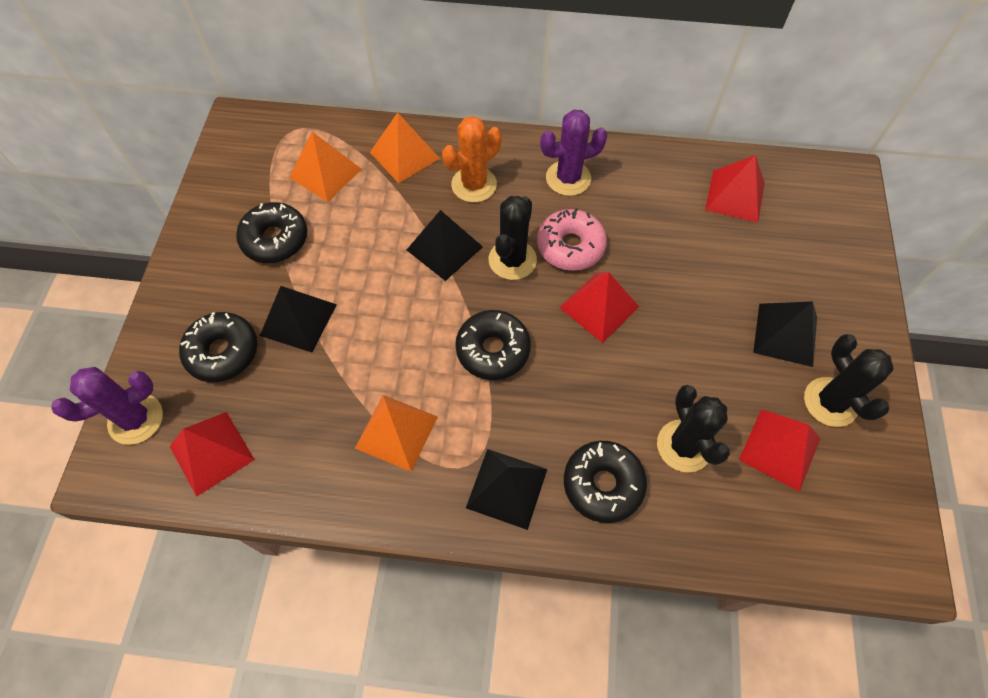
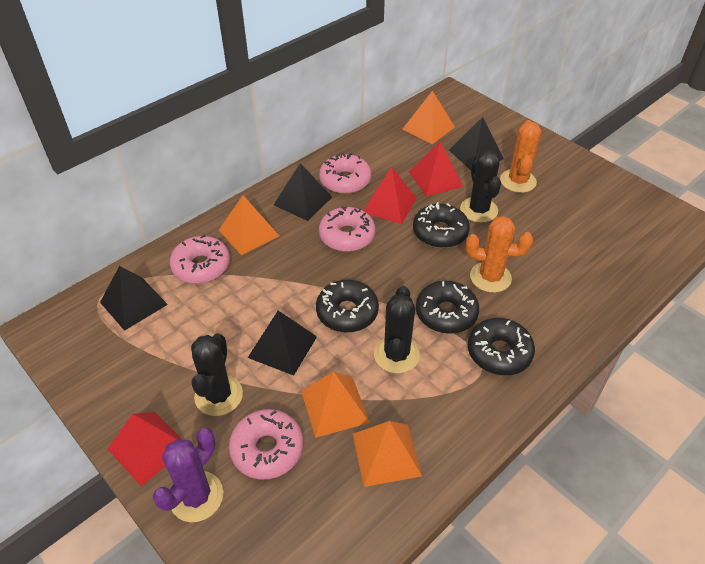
orange cactus: 1 -> 2
orange pyramid: 3 -> 4
pink donut: 1 -> 4
purple cactus: 2 -> 1
red pyramid: 4 -> 3

